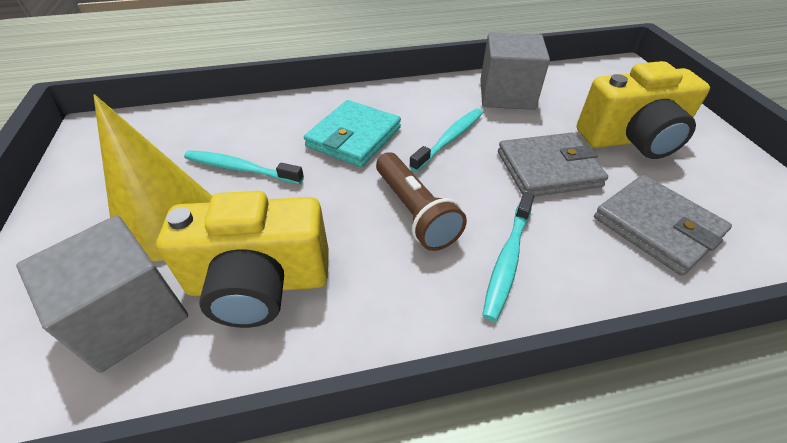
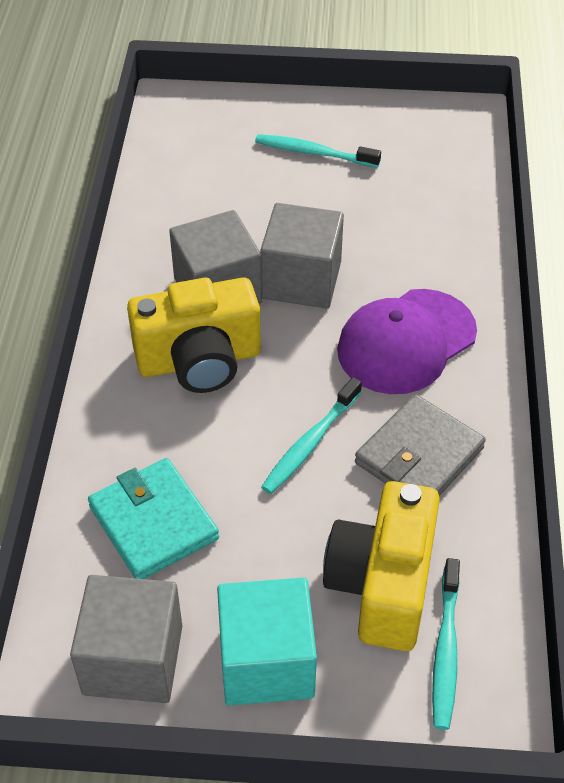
brown flashlight: 1 -> 0
grey cube: 2 -> 3
grey wallet: 2 -> 1
purple cap: 0 -> 1
turquoise cube: 0 -> 1
yellow cone: 1 -> 0

